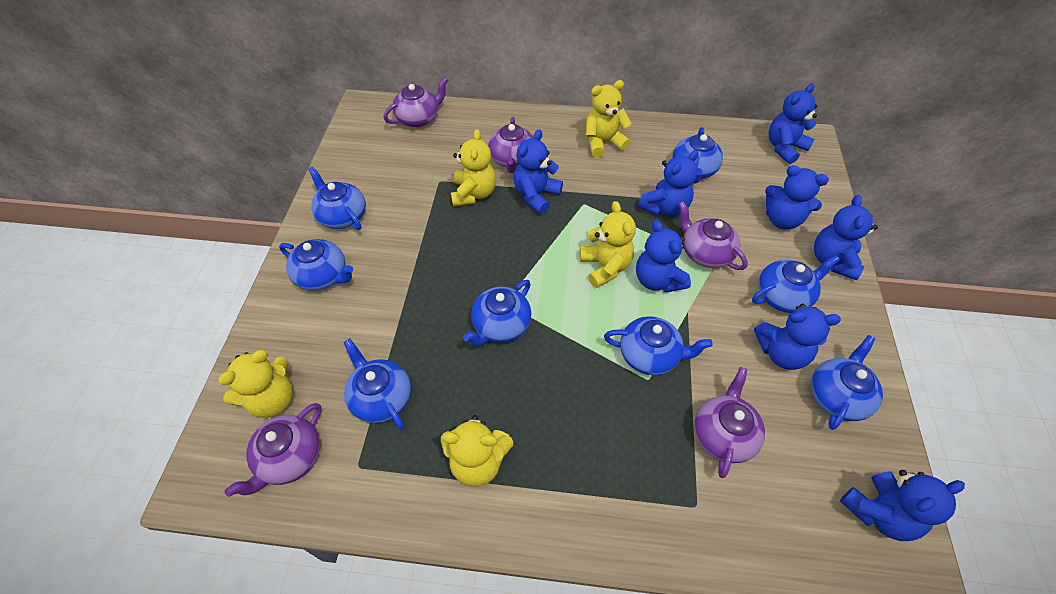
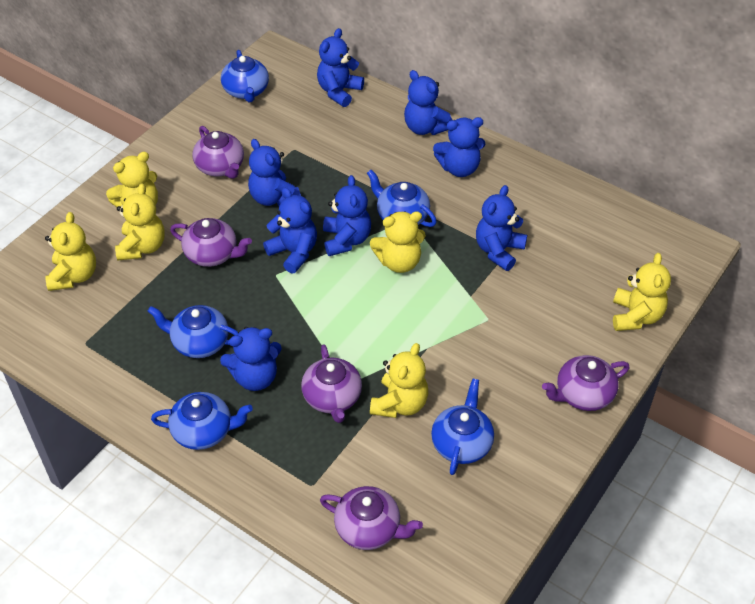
blue teapot: 8 -> 5
yellow teddy bear: 5 -> 6

